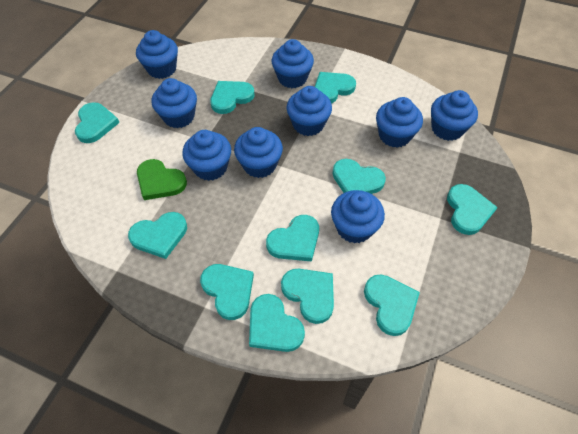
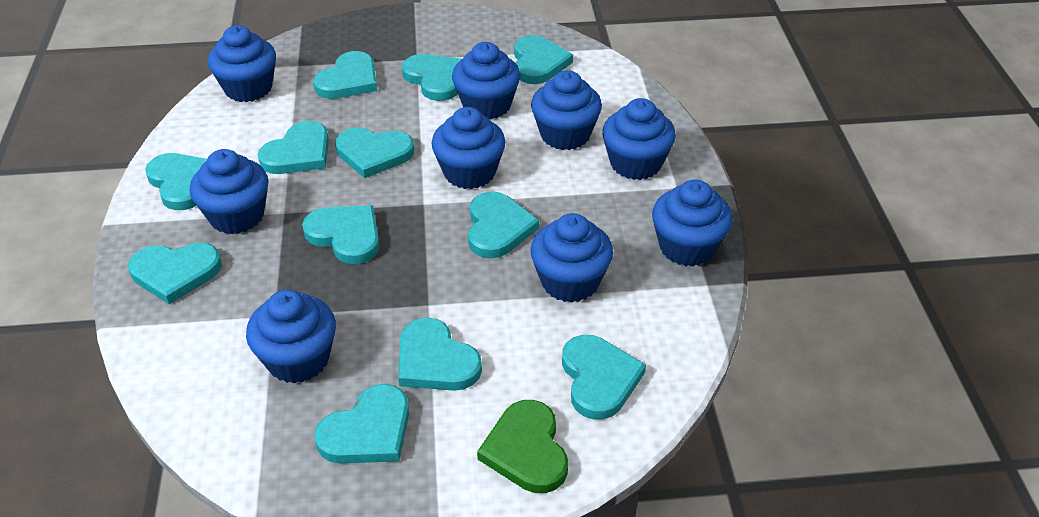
turquoise heart: 11 -> 12

